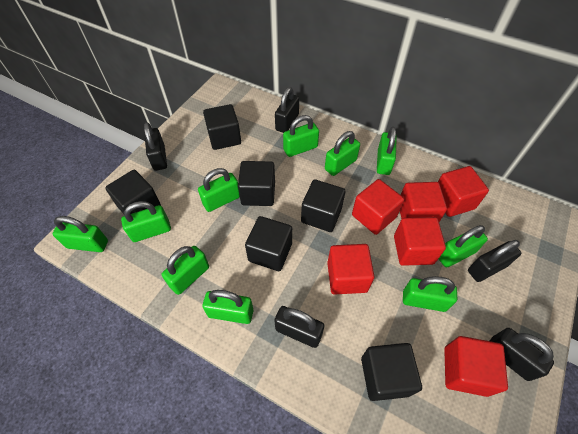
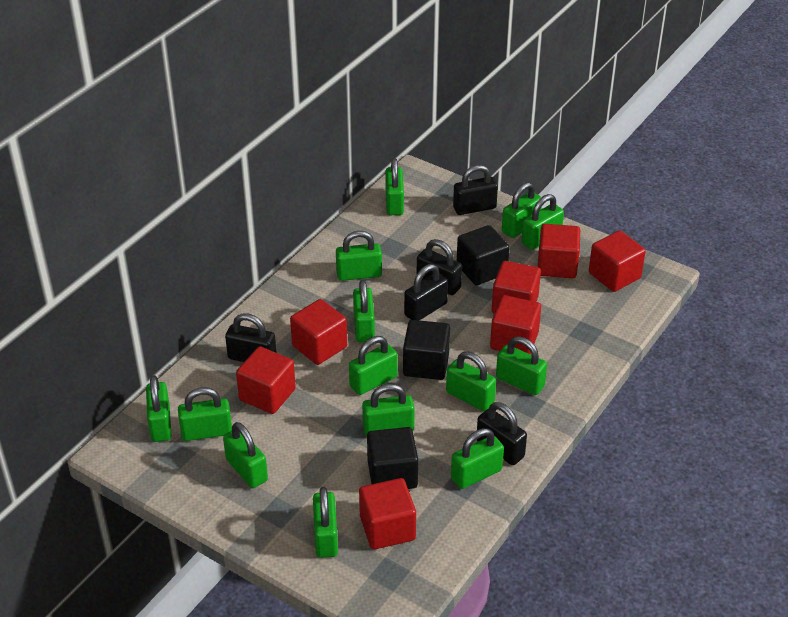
black cube: 6 -> 3
green padlock: 10 -> 14
red cube: 6 -> 7

